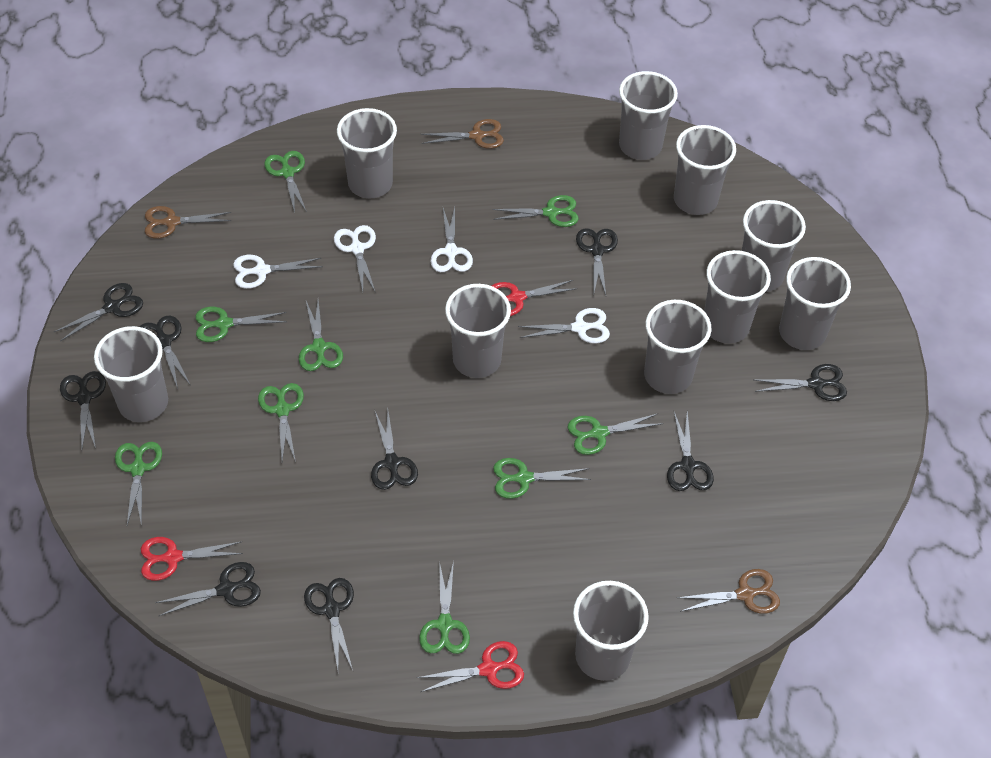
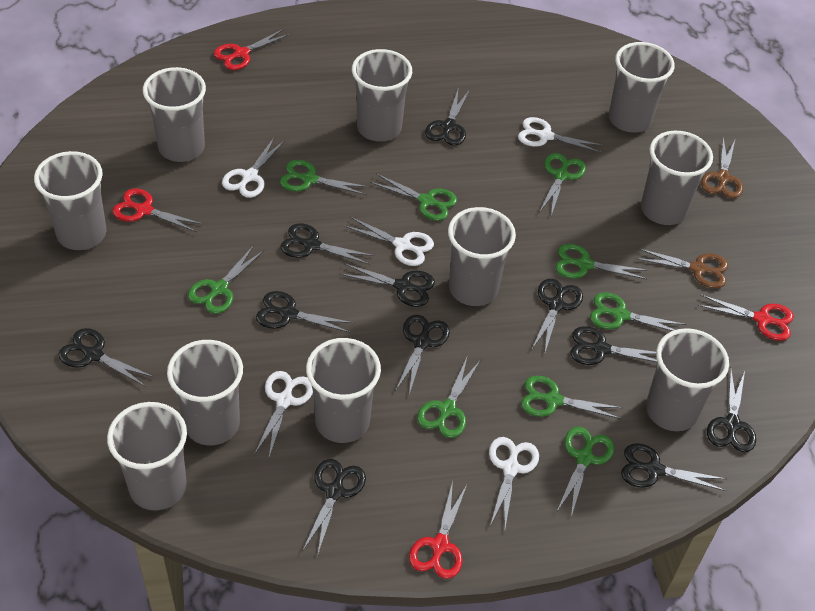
black scissors: 9 -> 11
brown scissors: 3 -> 2
red scissors: 3 -> 4
white scissors: 4 -> 5

